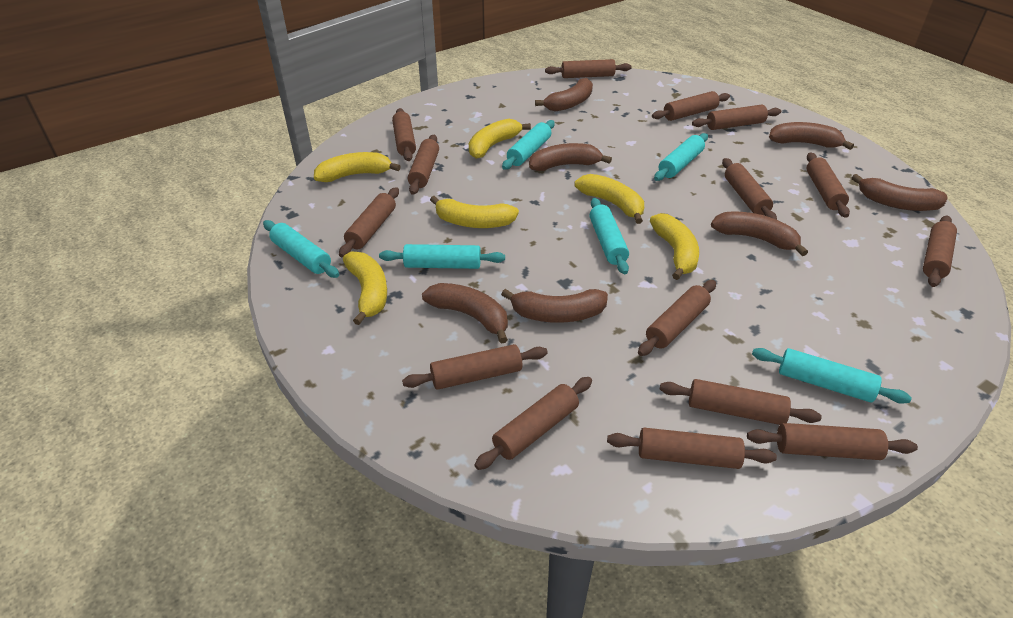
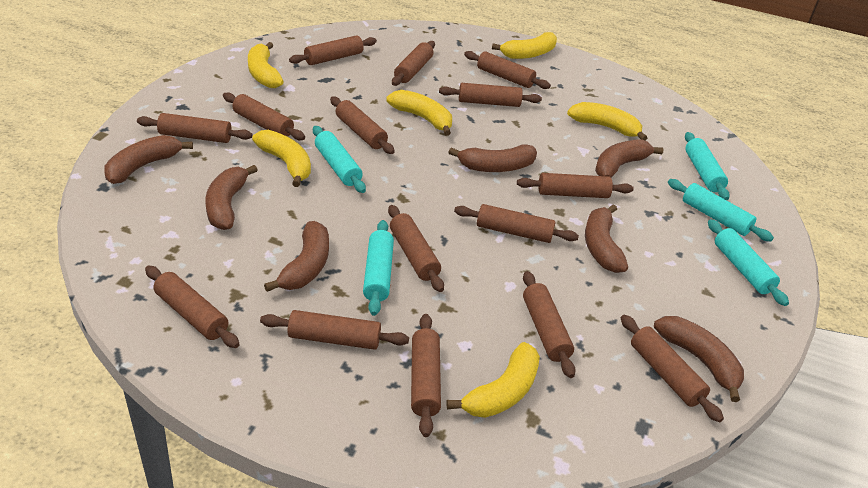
turquoise rolling pin: 6 -> 5

